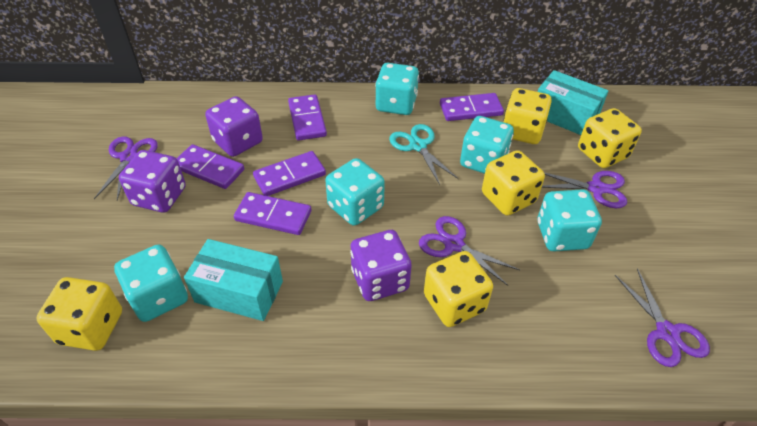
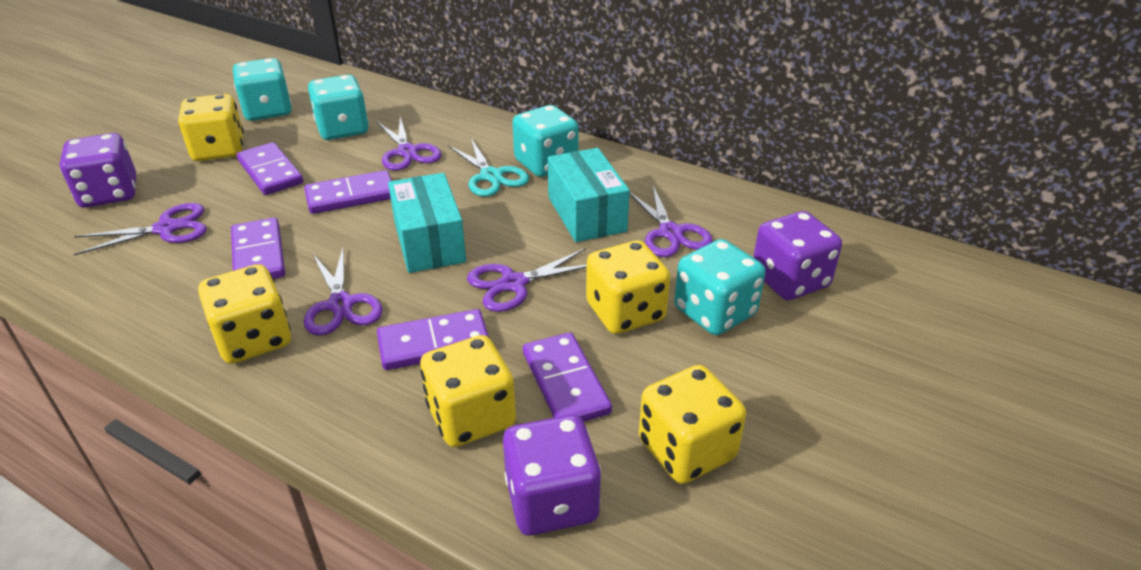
purple scissors: 4 -> 5
turquoise dice: 5 -> 4

